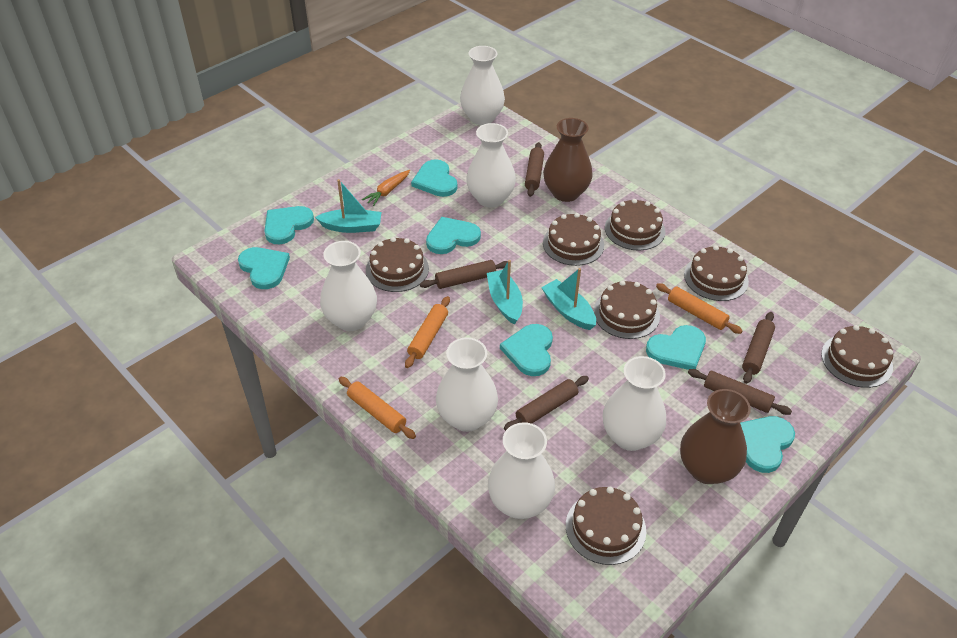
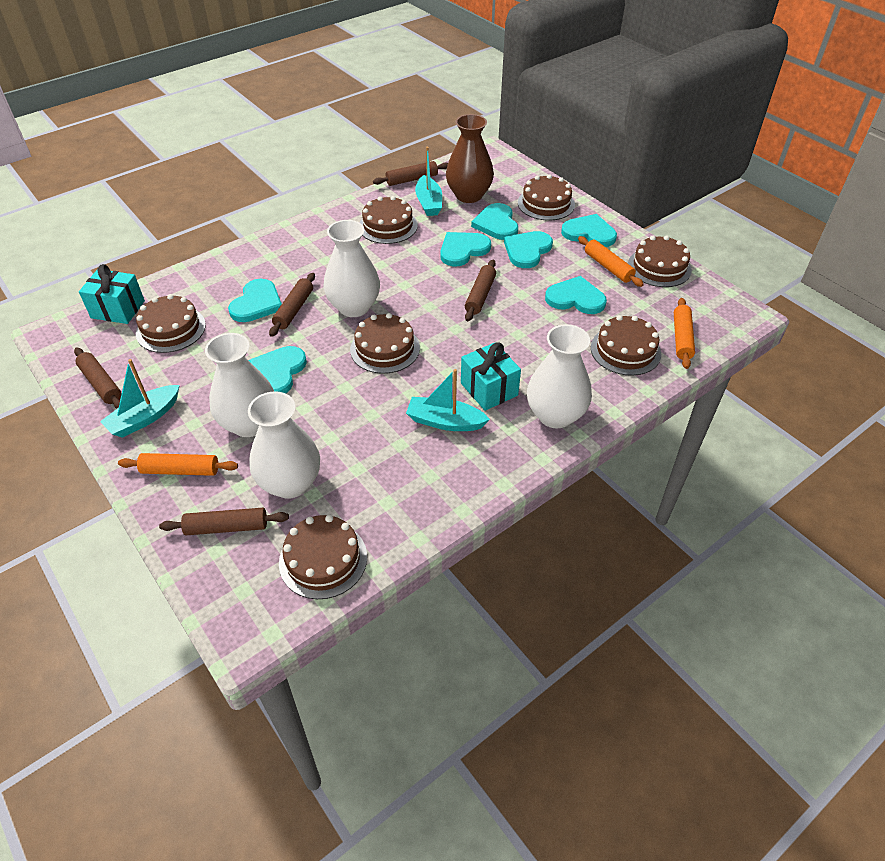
brown vase: 2 -> 1
orange carrot: 1 -> 0
turquoise gift: 0 -> 2
white vase: 6 -> 4

